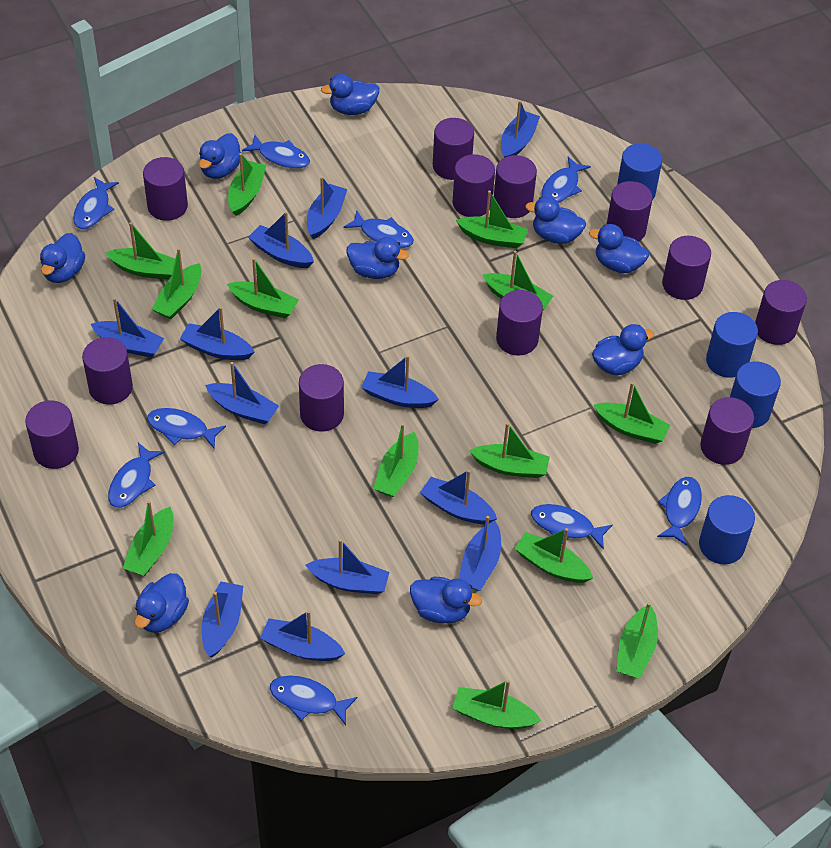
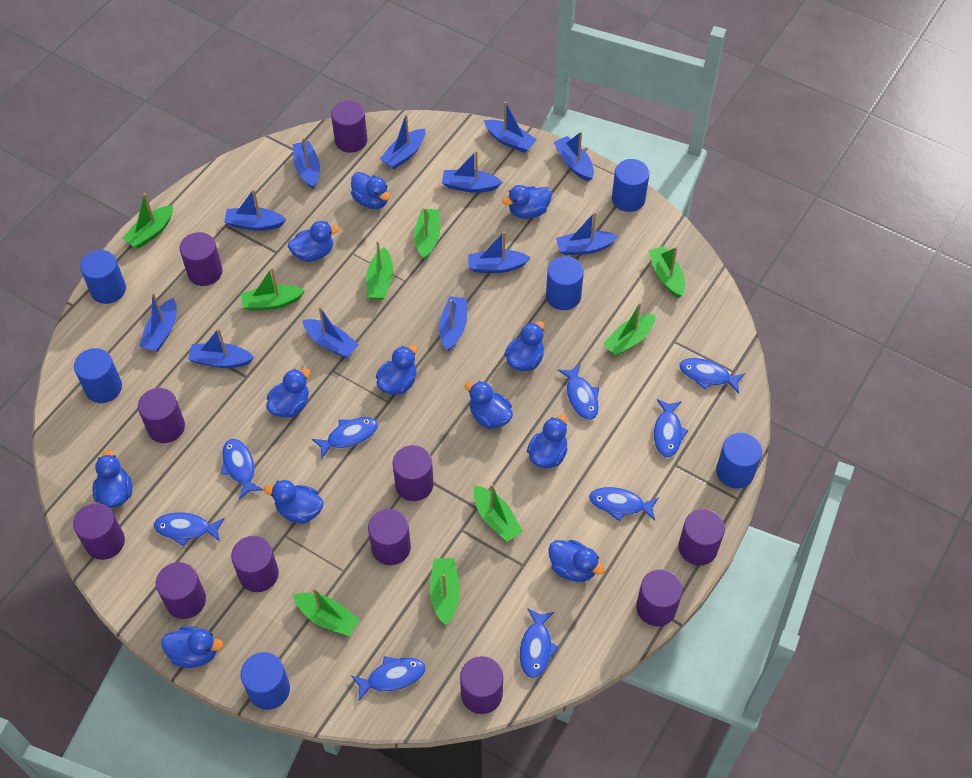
blue cylinder: 4 -> 6
blue duck: 9 -> 12
green boat: 13 -> 9
purple cylinder: 12 -> 11

